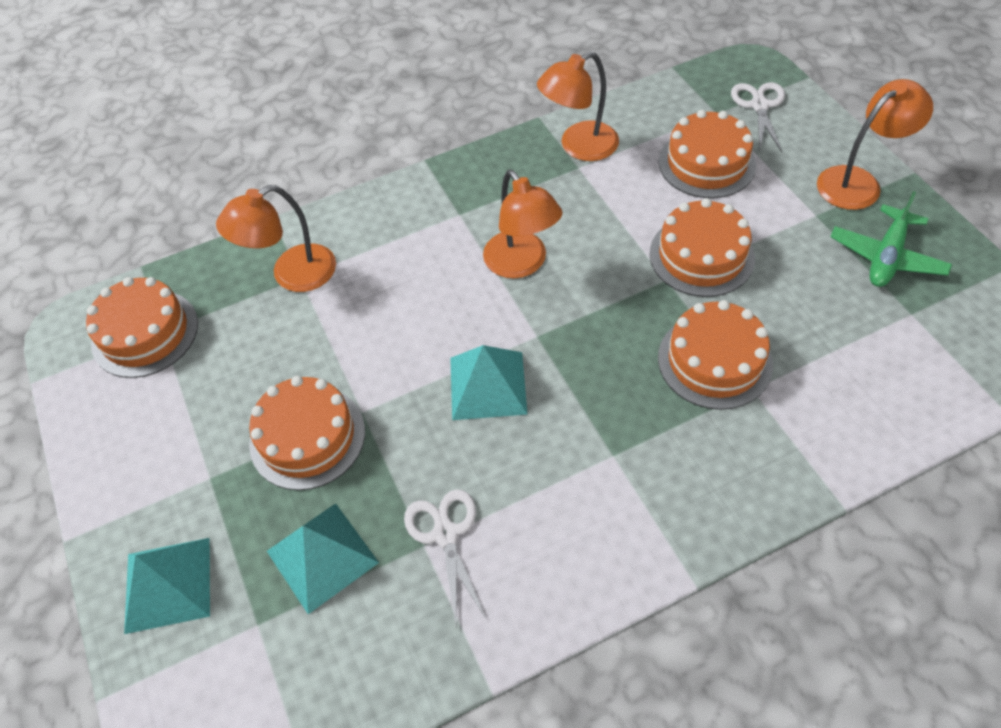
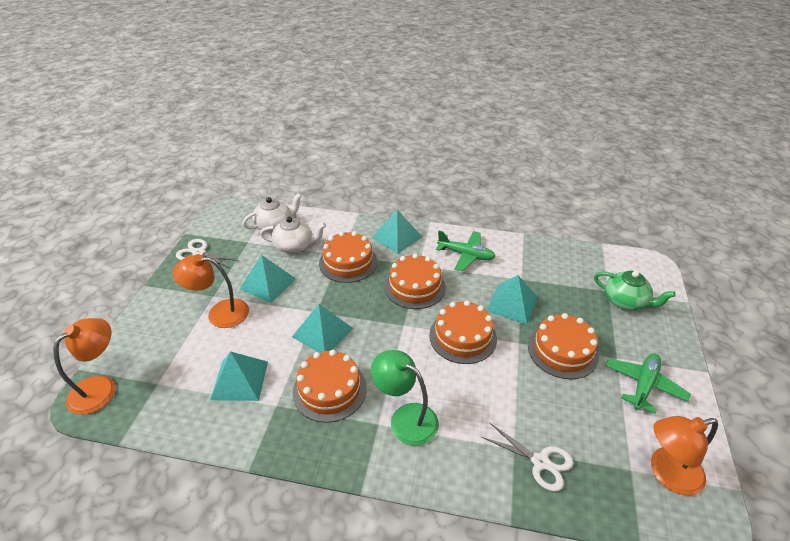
green lamp: 0 -> 1
green plane: 1 -> 2
green teapot: 0 -> 1
orange lamp: 4 -> 3
turquoise pyramid: 3 -> 5
white teapot: 0 -> 2

